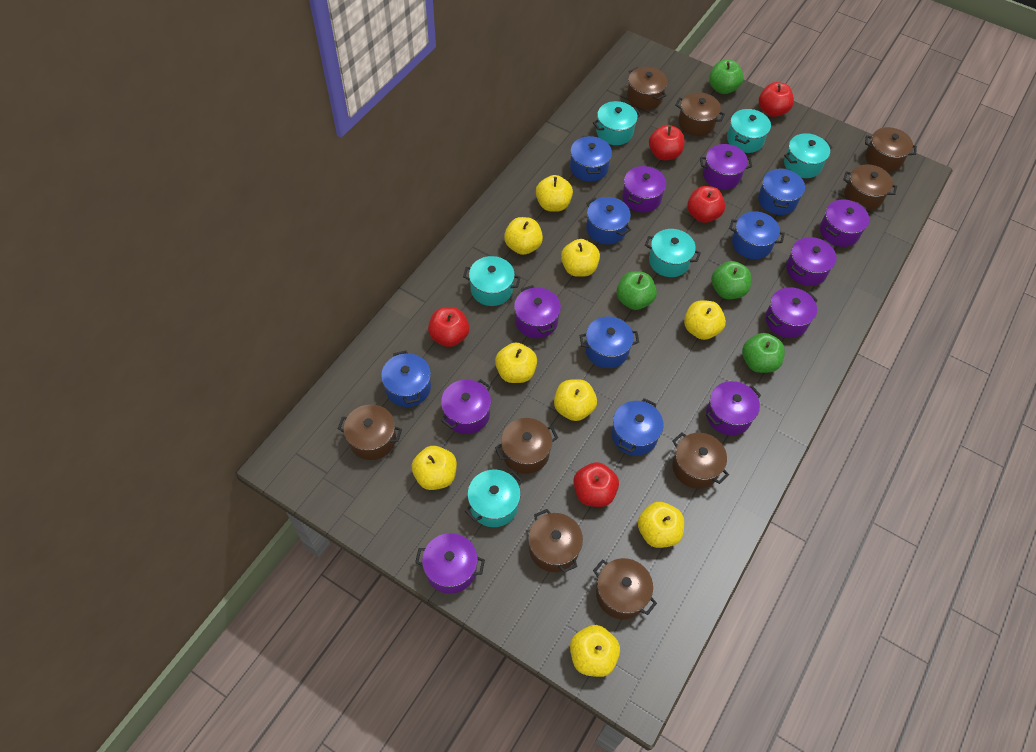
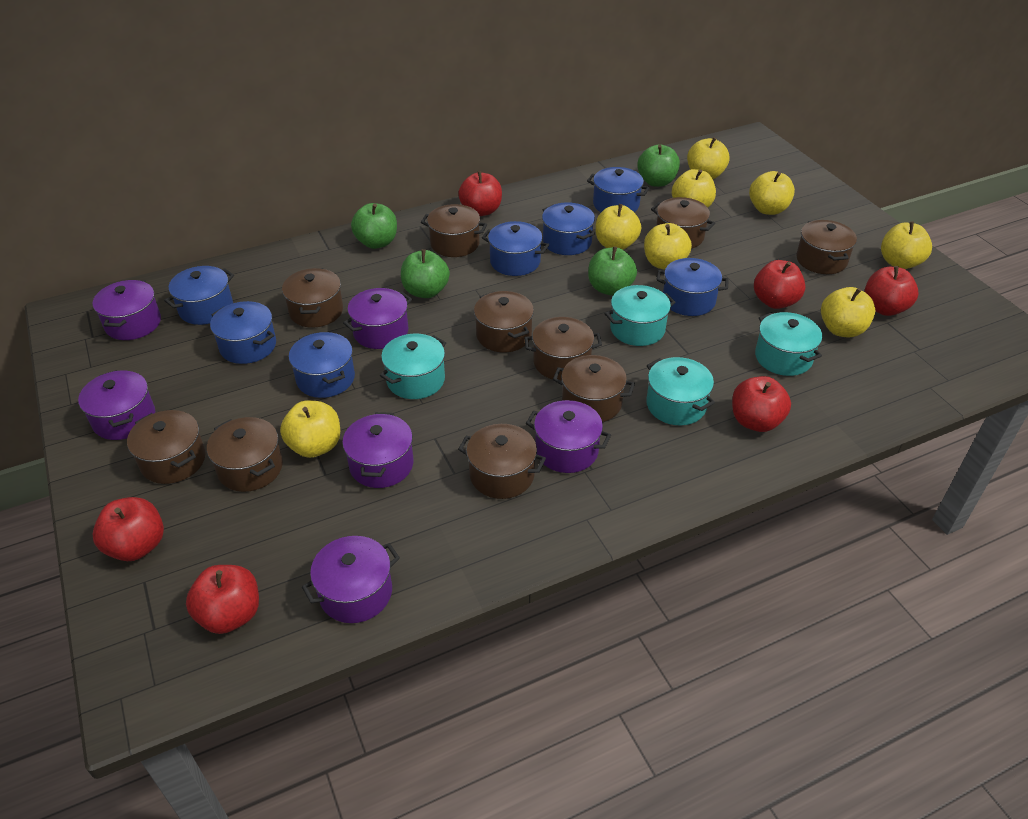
brown pot: 9 -> 10
purple pot: 9 -> 6
red apple: 5 -> 6
turquoise pot: 6 -> 4
yellow apple: 9 -> 8

